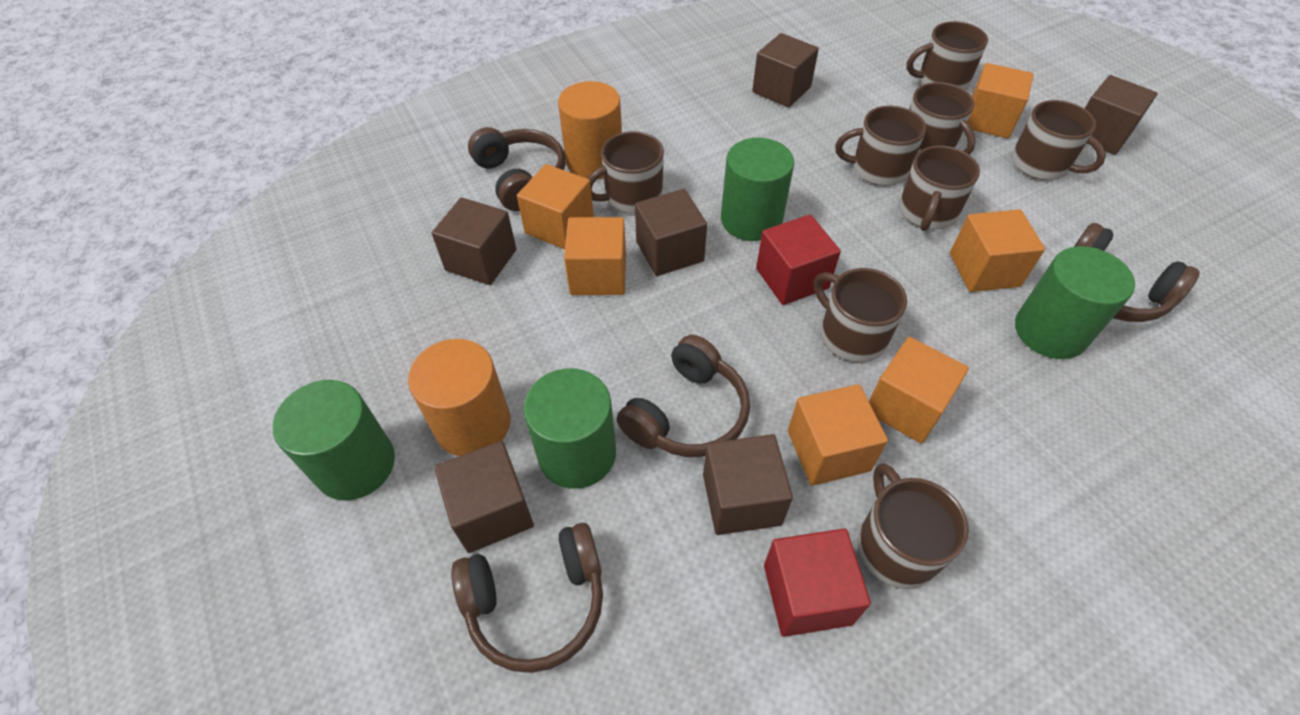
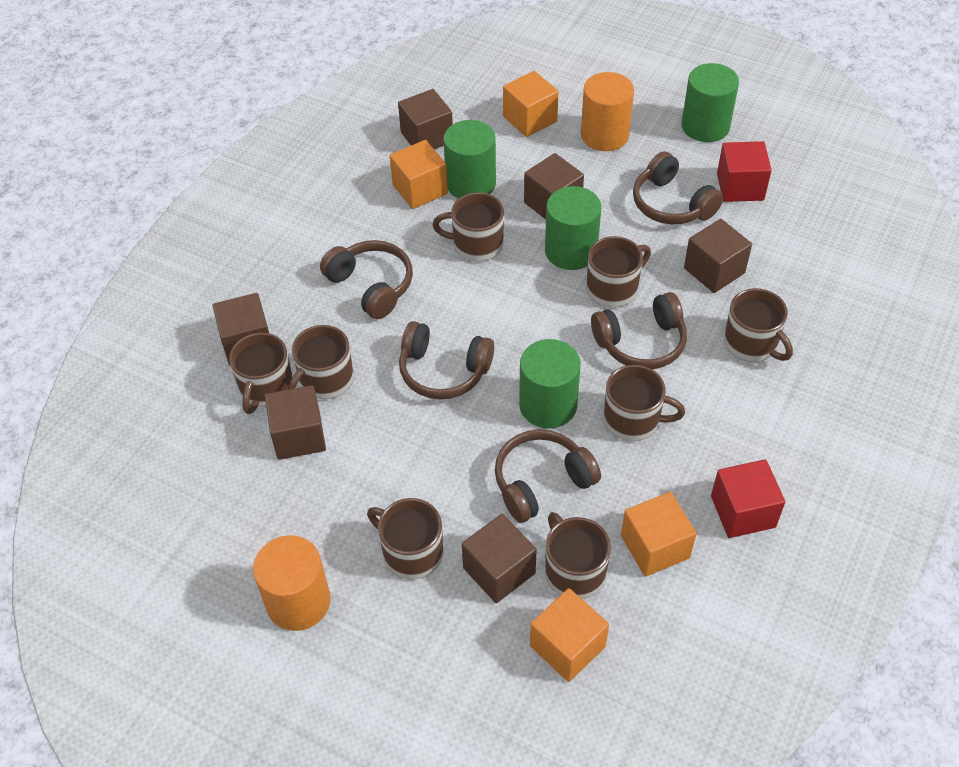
brown headphones: 4 -> 5
orange cube: 6 -> 4

